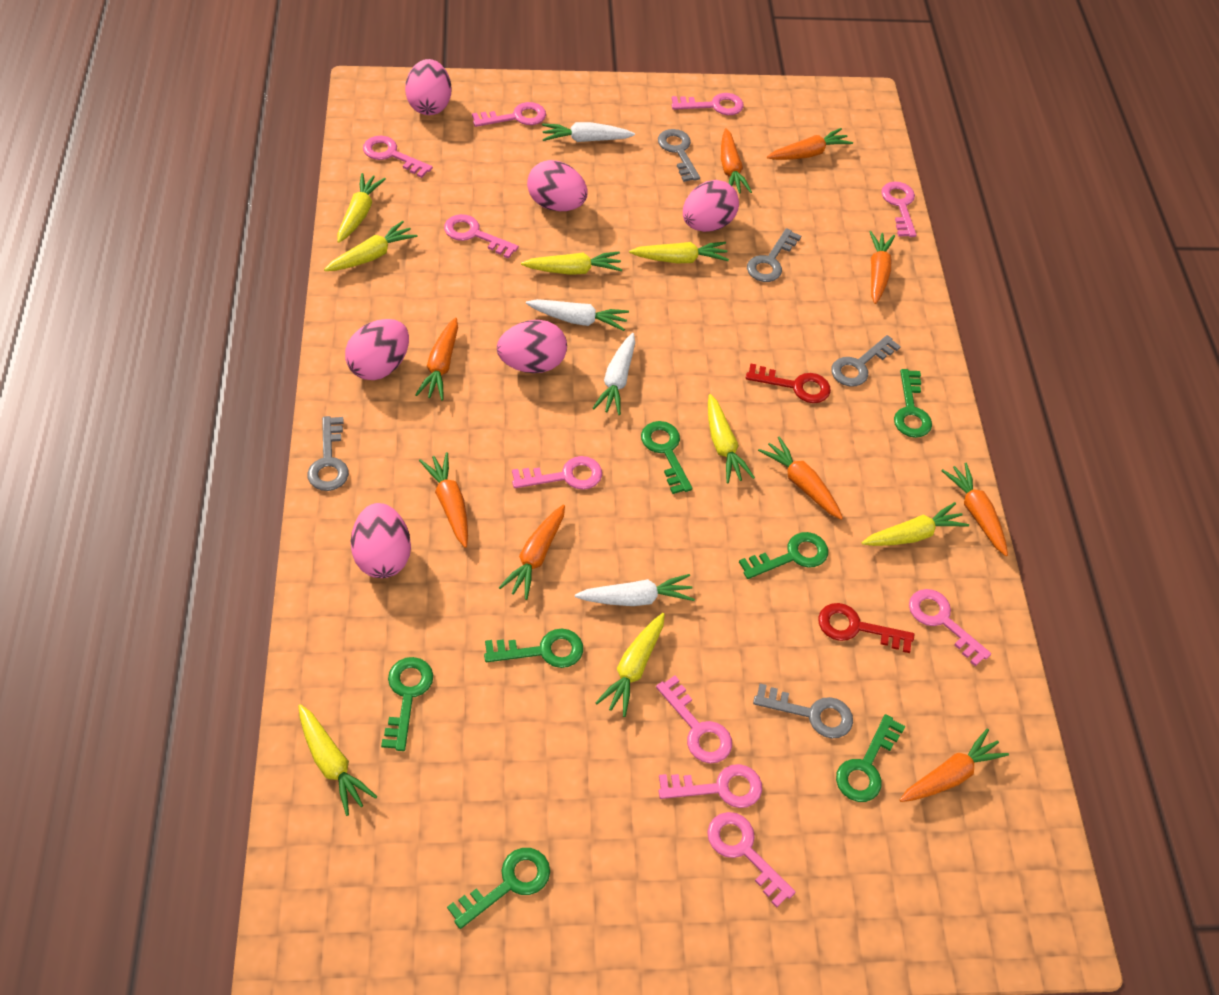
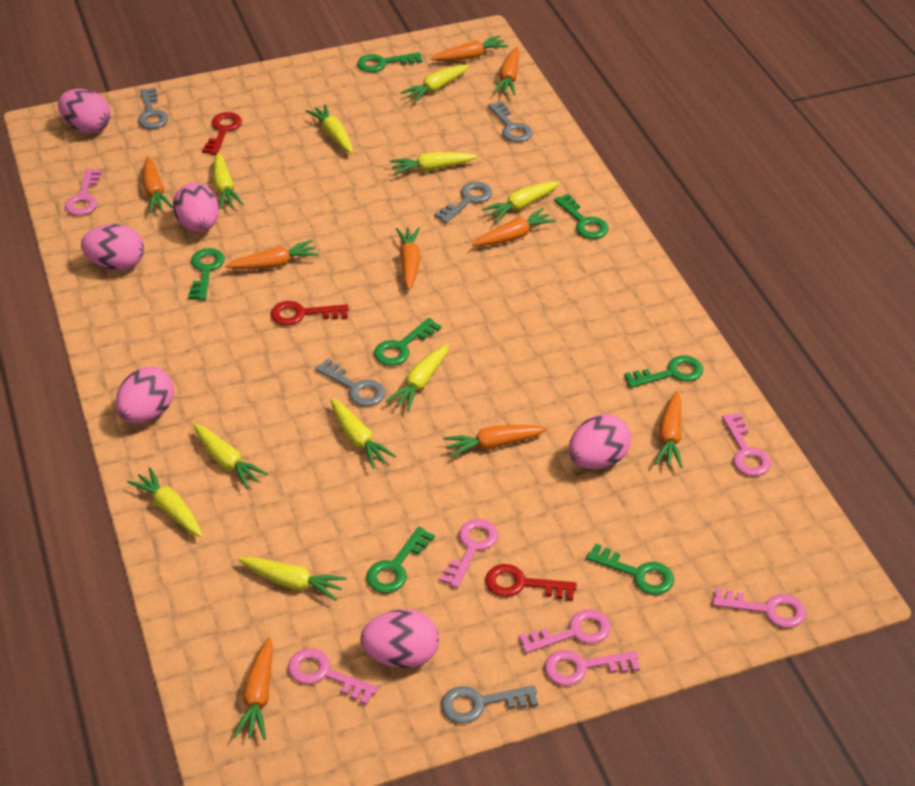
pink key: 10 -> 7
red key: 2 -> 3
white carrot: 4 -> 0
yellow carrot: 8 -> 10

